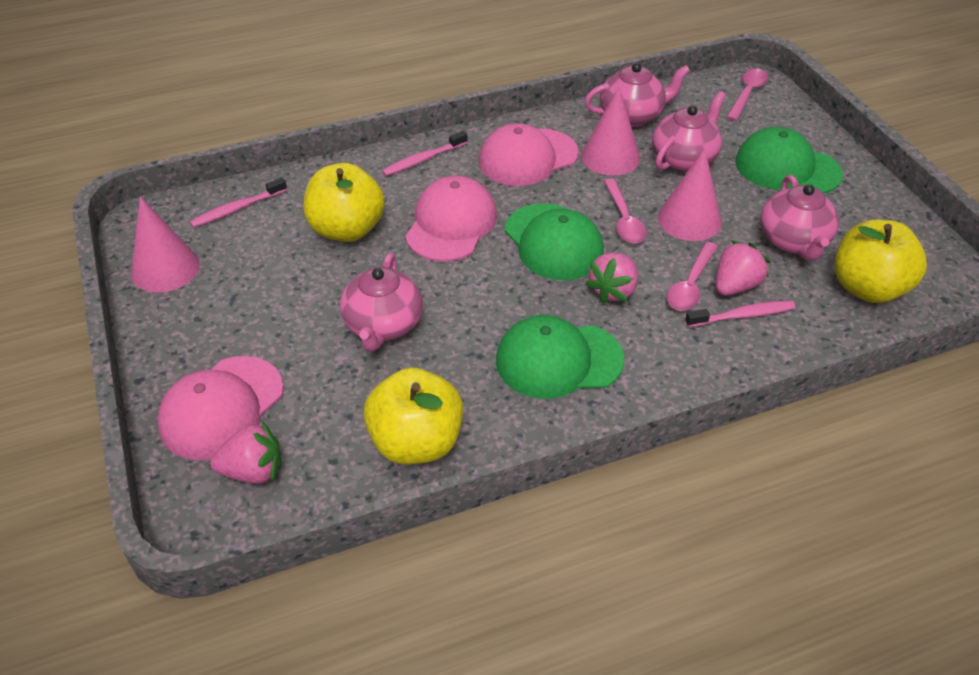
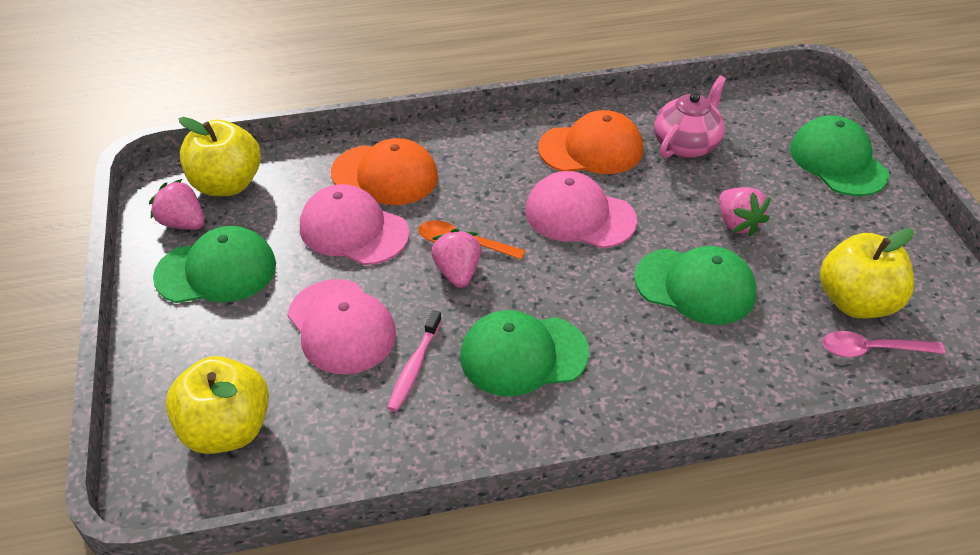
green cap: 3 -> 4
orange cap: 0 -> 2
orange spoon: 0 -> 1
pink cone: 3 -> 0
pink spoon: 3 -> 1
pink teapot: 4 -> 1
pink toothbrush: 3 -> 1

